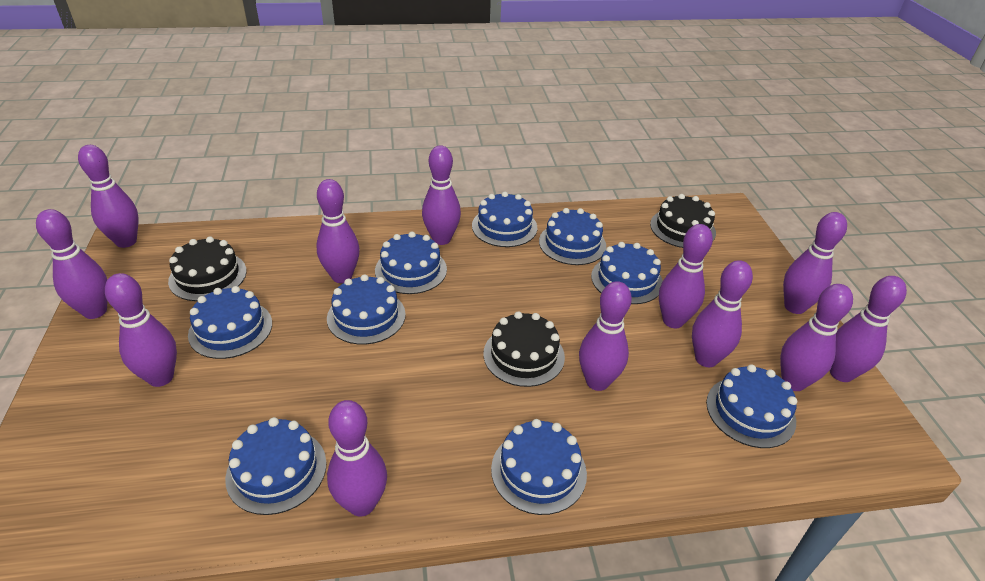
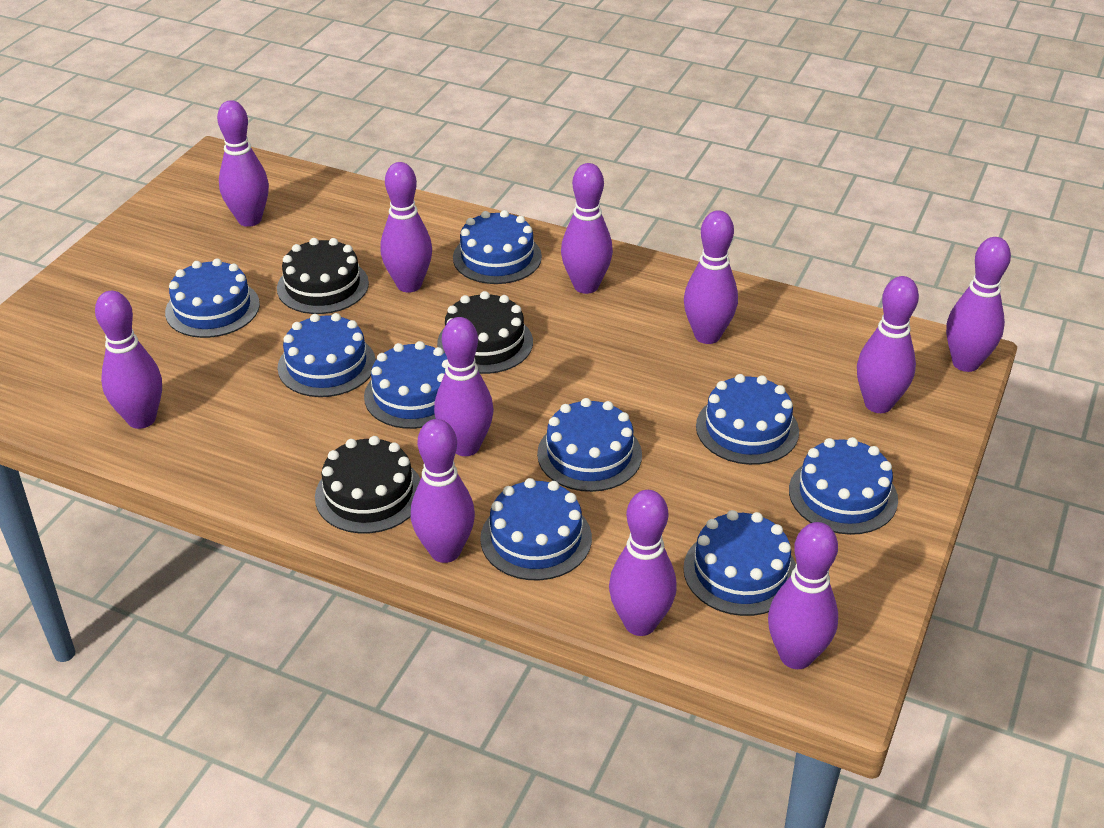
purple bowling pin: 12 -> 11

